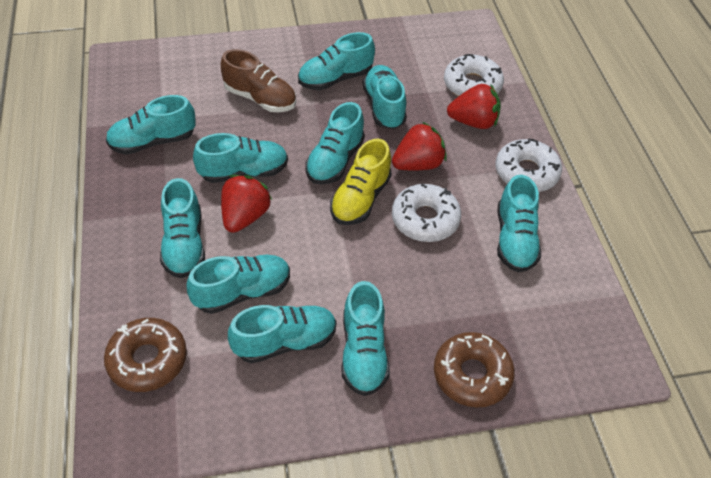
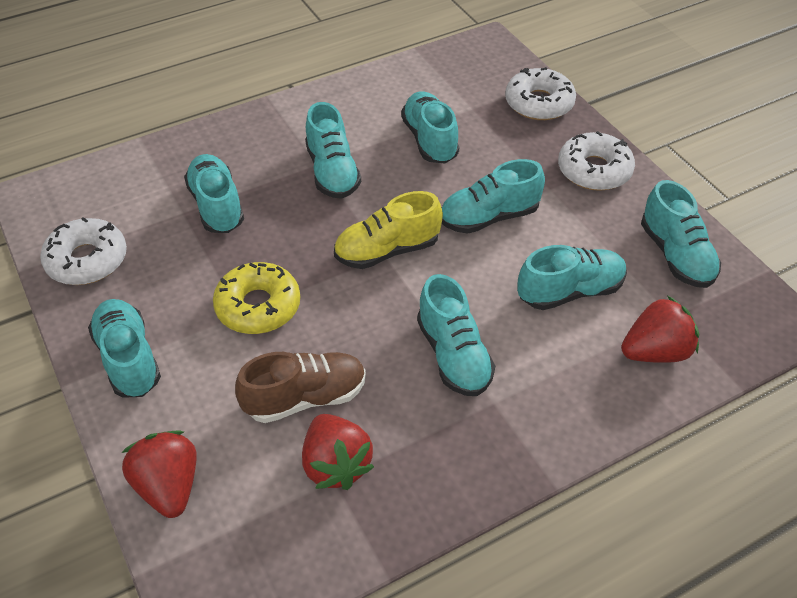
brown donut: 2 -> 0
turquoise shoe: 10 -> 8
yellow donut: 0 -> 1

